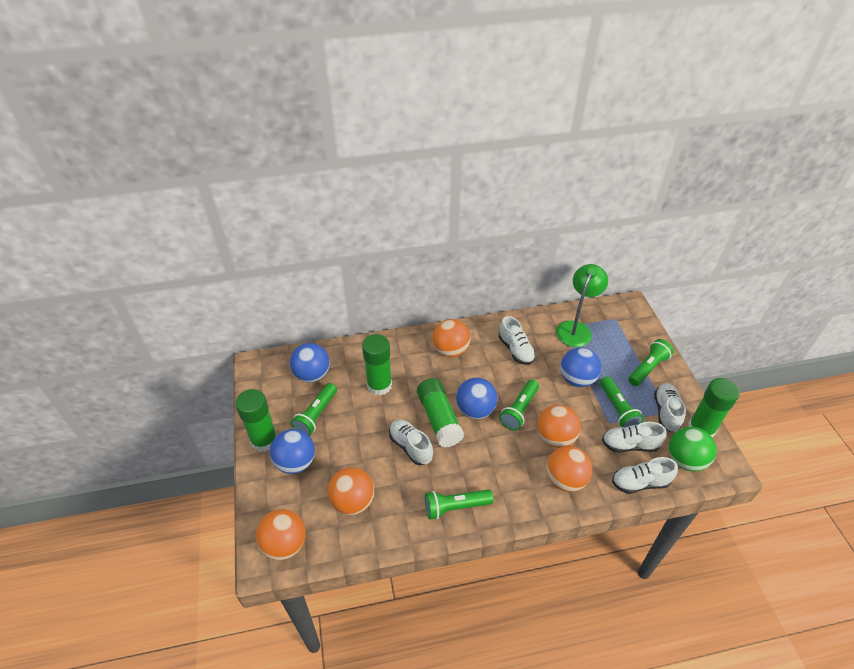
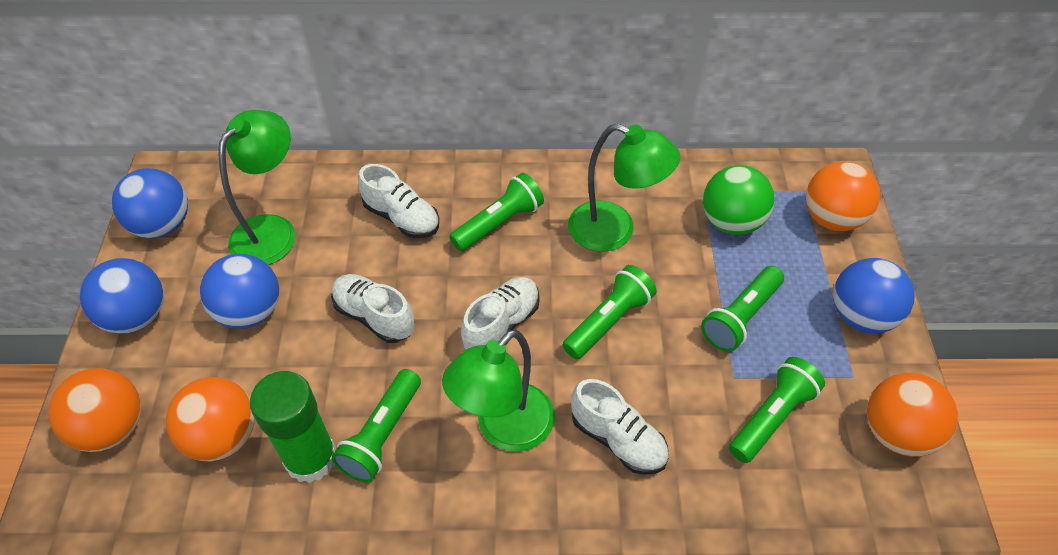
green glue stick: 4 -> 1
green lamp: 1 -> 3
orange ball: 5 -> 4
white shoe: 5 -> 4

